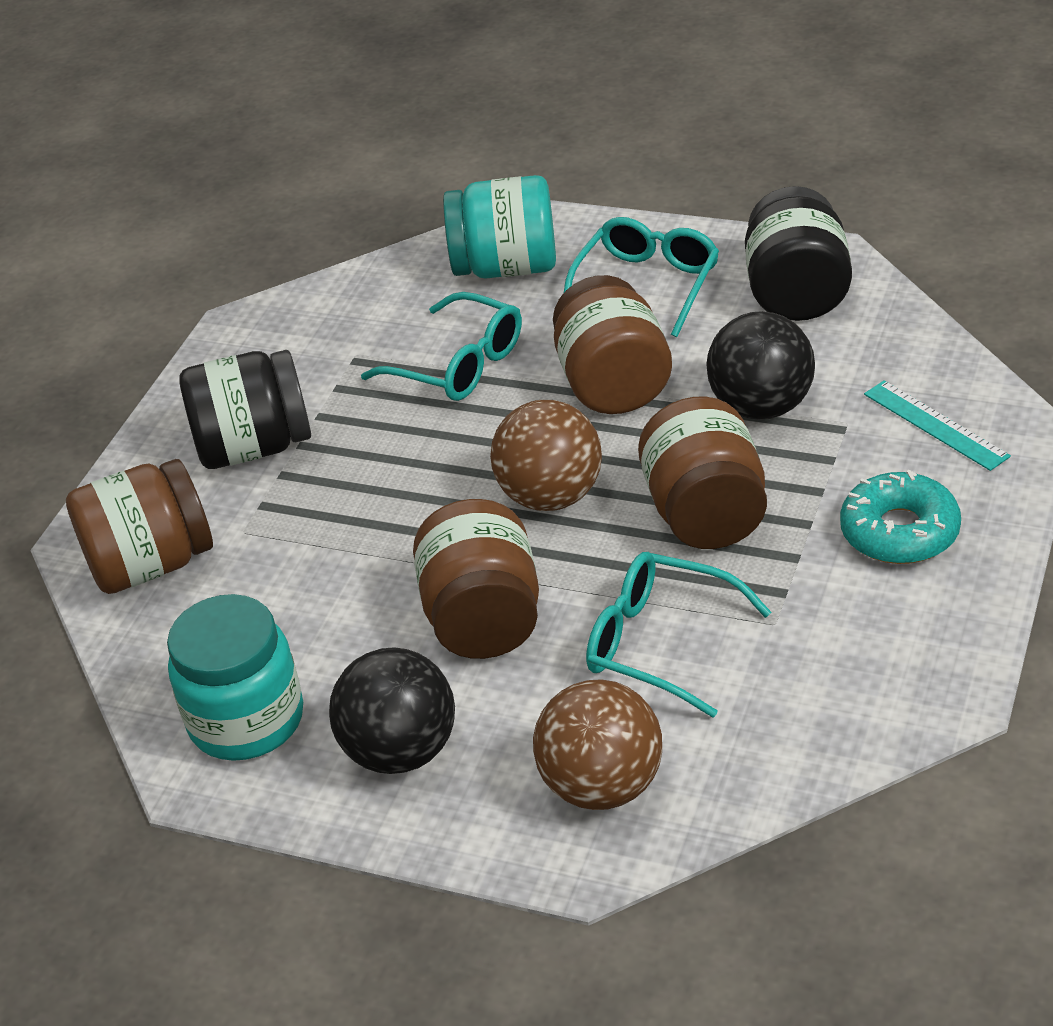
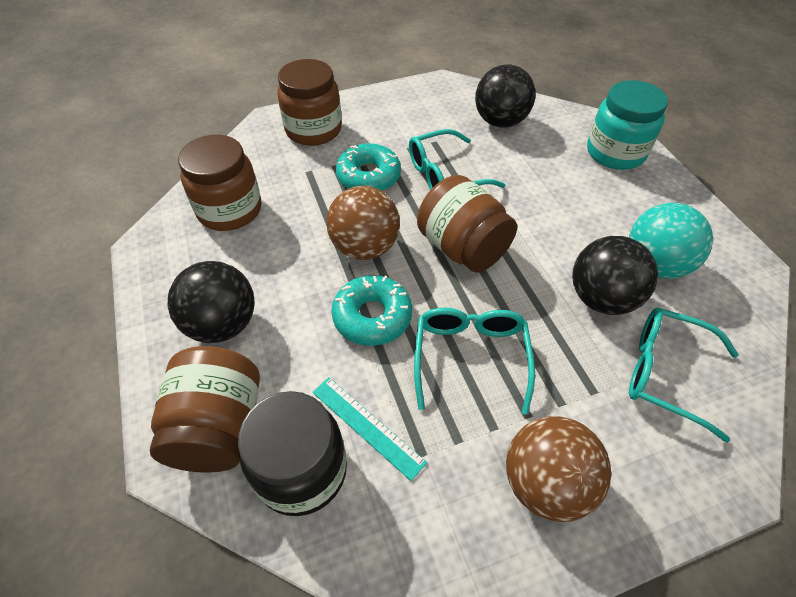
black ball: 2 -> 3
black jar: 2 -> 1
turquoise ball: 0 -> 1
turquoise donut: 1 -> 2
turquoise jar: 2 -> 1

